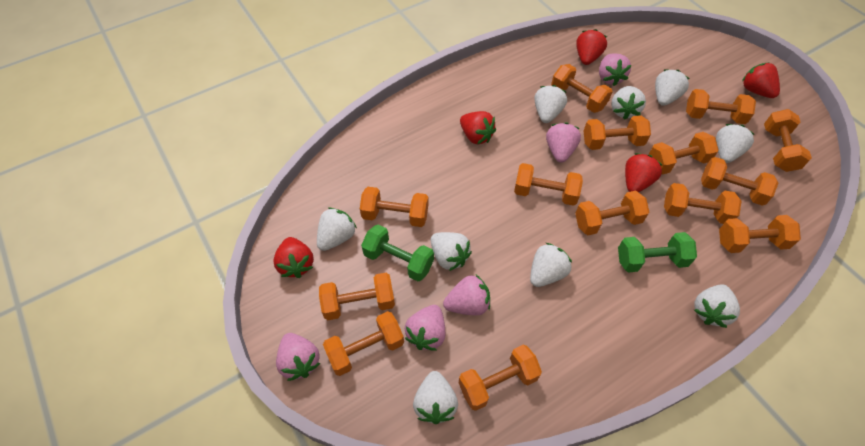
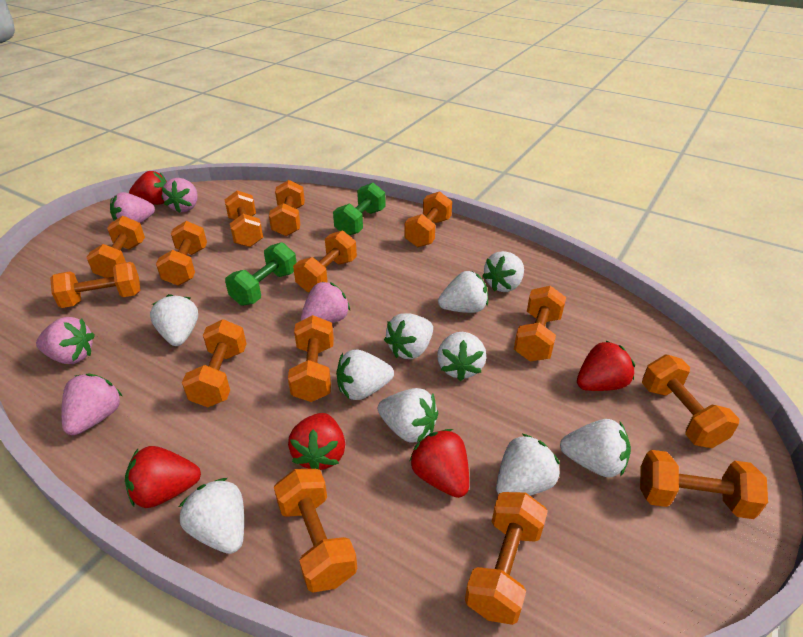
white strawberry: 9 -> 10

